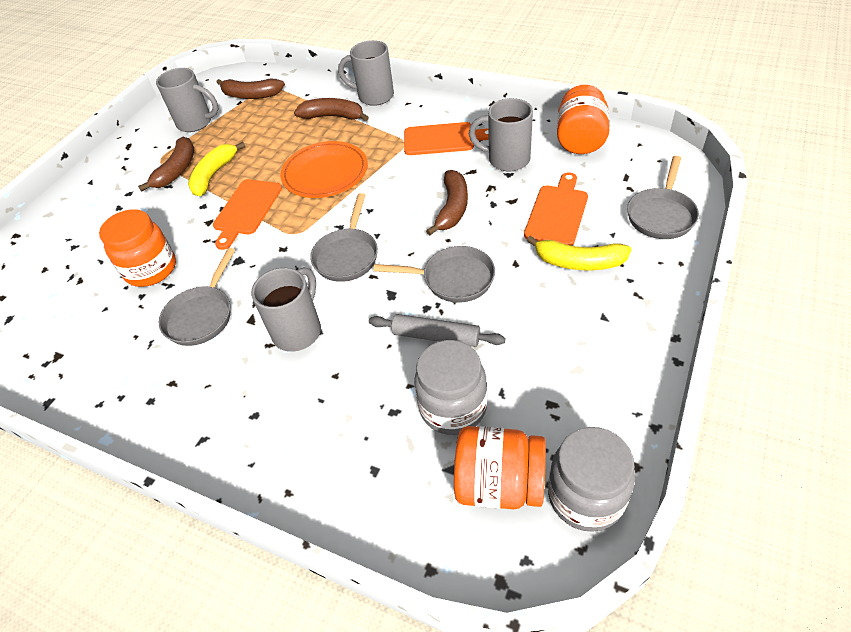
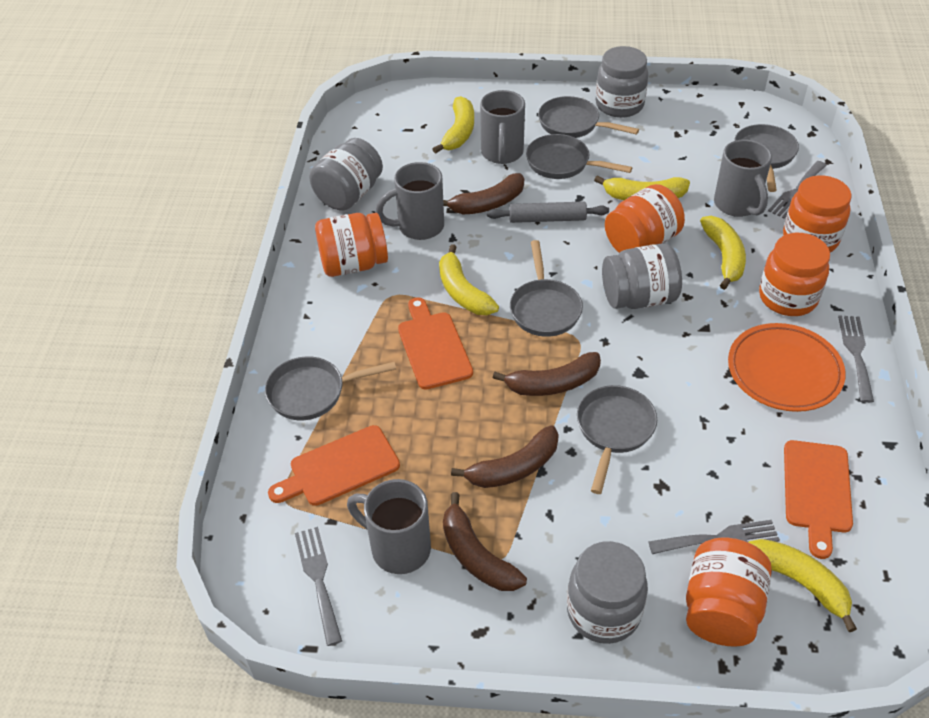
grey fork: 0 -> 4
grey jar: 2 -> 4
grey pan: 4 -> 6
orange jar: 3 -> 5
yellow banana: 2 -> 5

